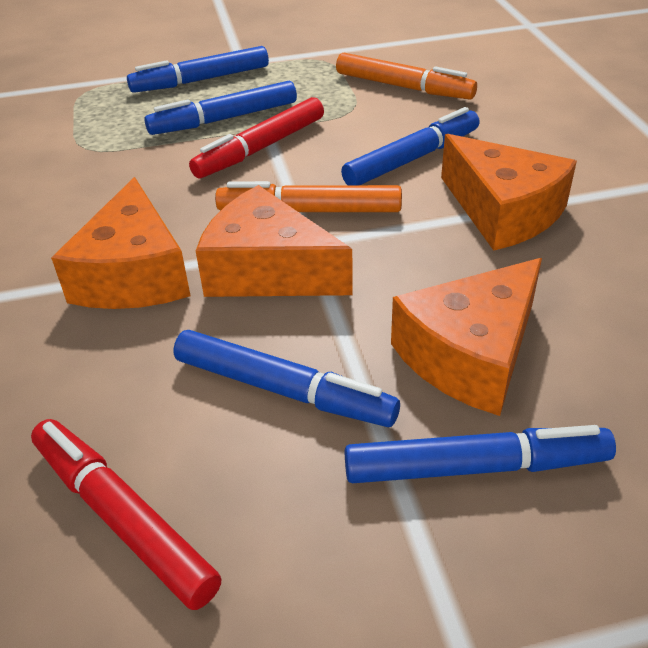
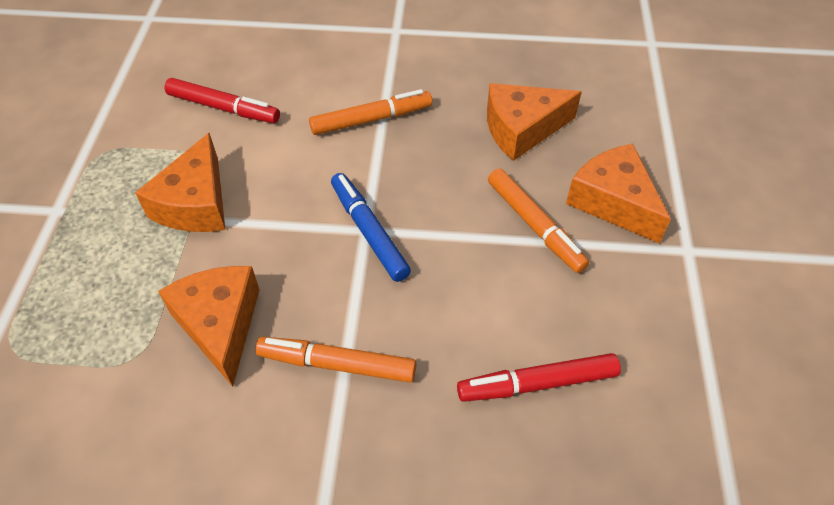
blue marker: 5 -> 1
orange marker: 2 -> 3

